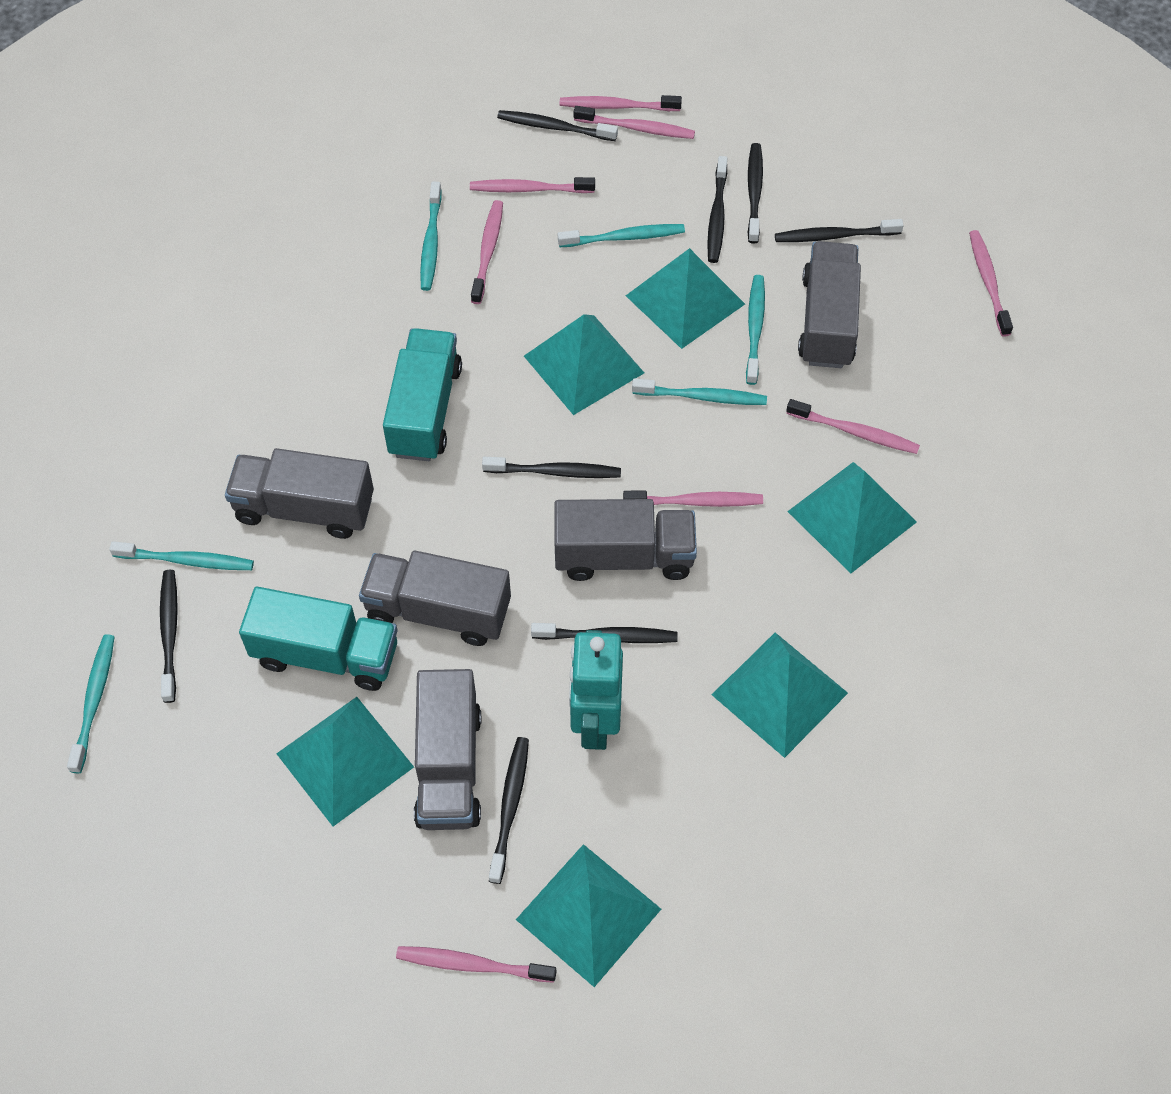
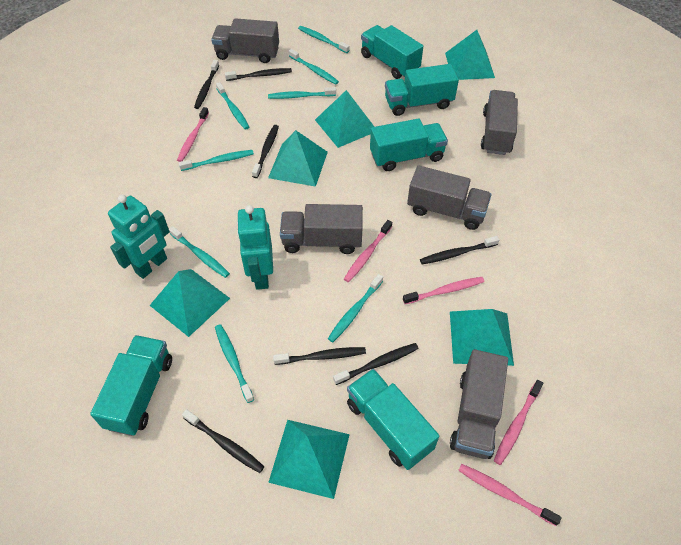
black toothbrush: 8 -> 7
pink toothbrush: 8 -> 5
turquoise robot: 1 -> 2
turquoise toothbrush: 6 -> 8
turquoise truck: 2 -> 5

